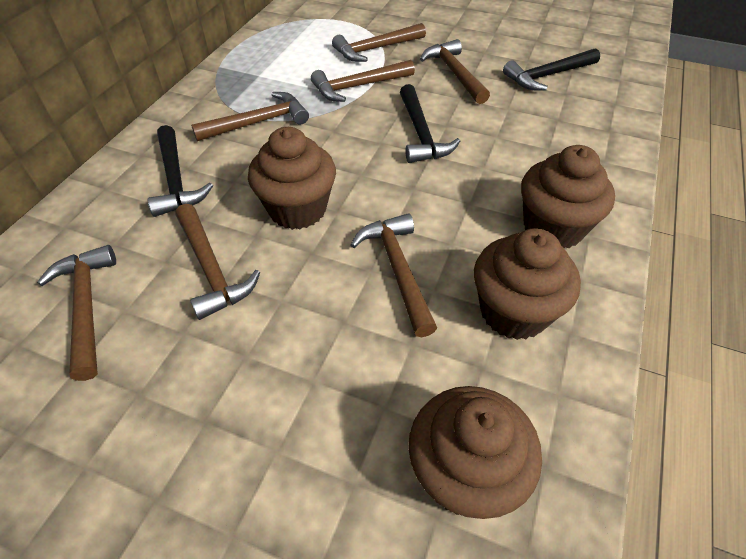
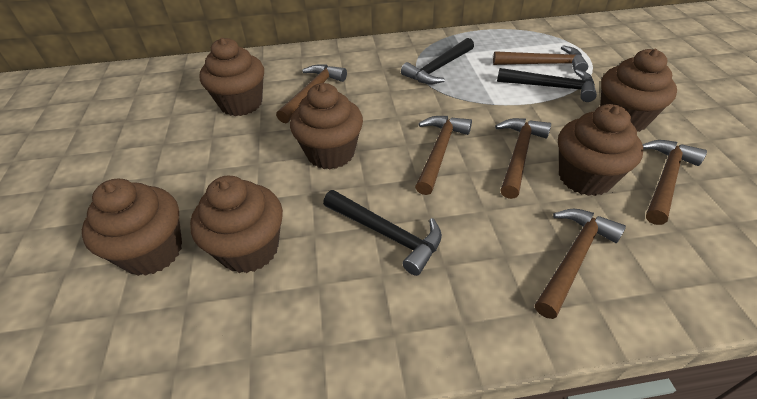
brown cupcake: 4 -> 6
brown hammer: 7 -> 6

